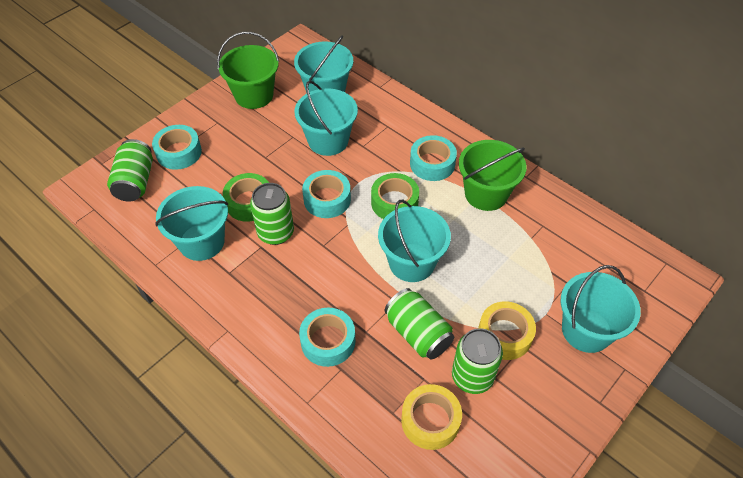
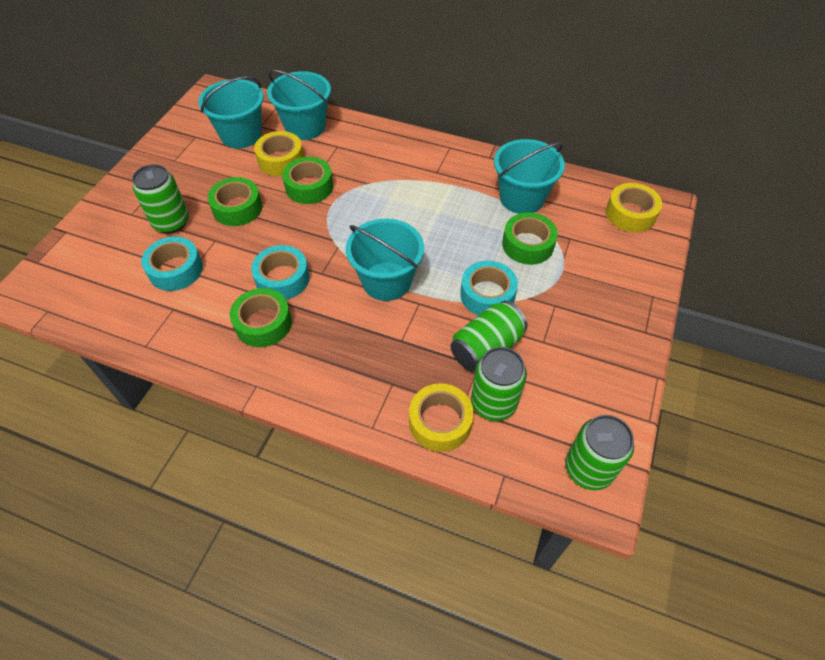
green bucket: 2 -> 0
green tape: 2 -> 4
turquoise bucket: 5 -> 4
turquoise tape: 4 -> 3
yellow tape: 2 -> 3

